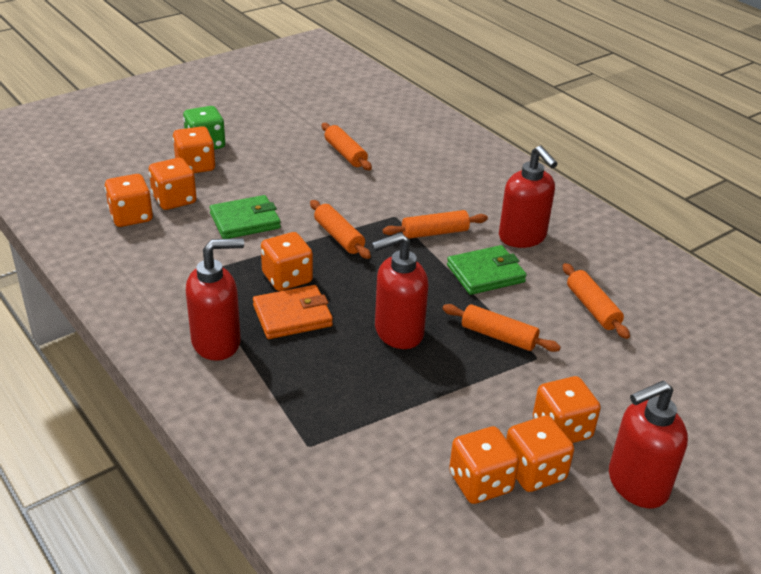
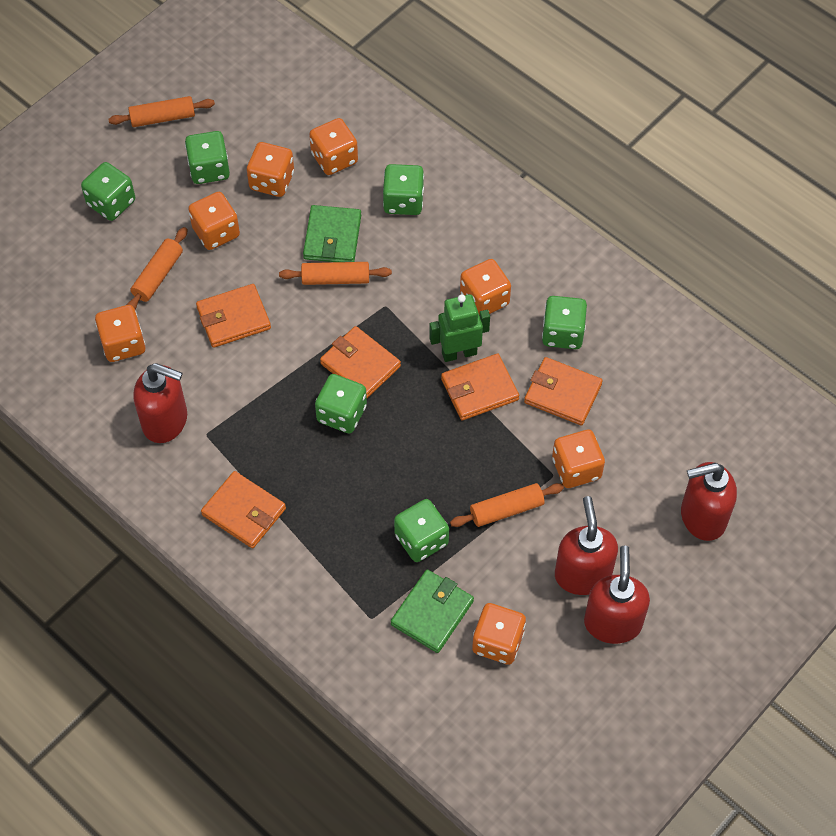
green dice: 1 -> 6
green robot: 0 -> 1
orange rolling pin: 5 -> 4
orange wallet: 1 -> 5

